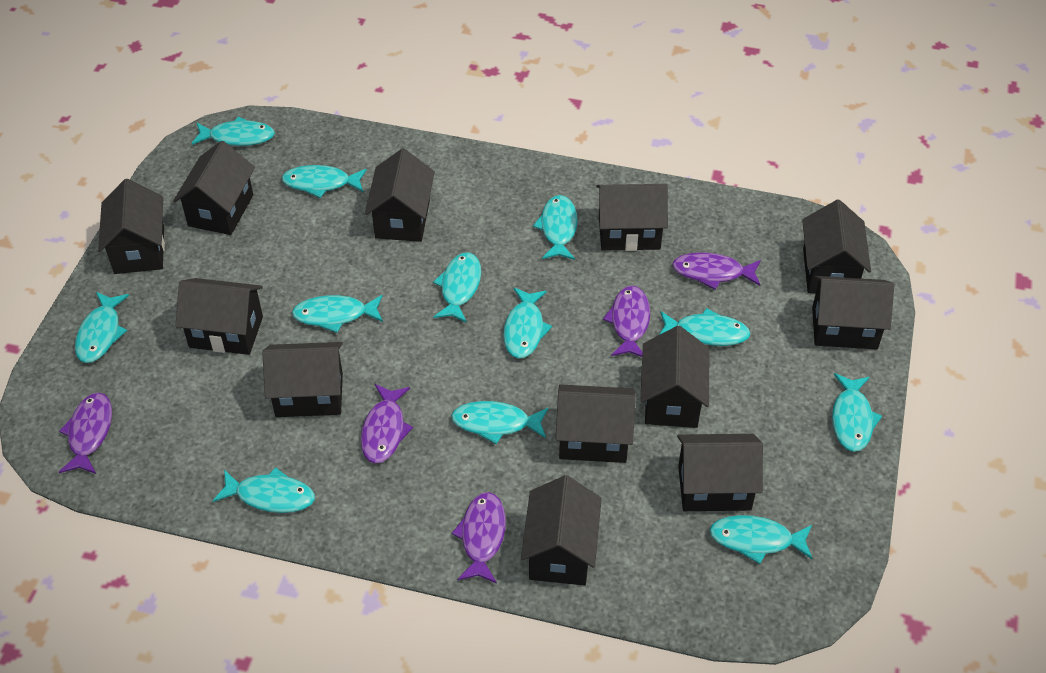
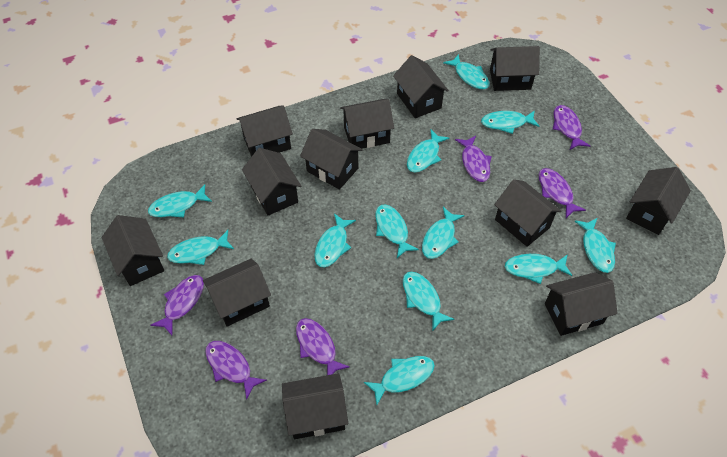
purple fish: 5 -> 6

